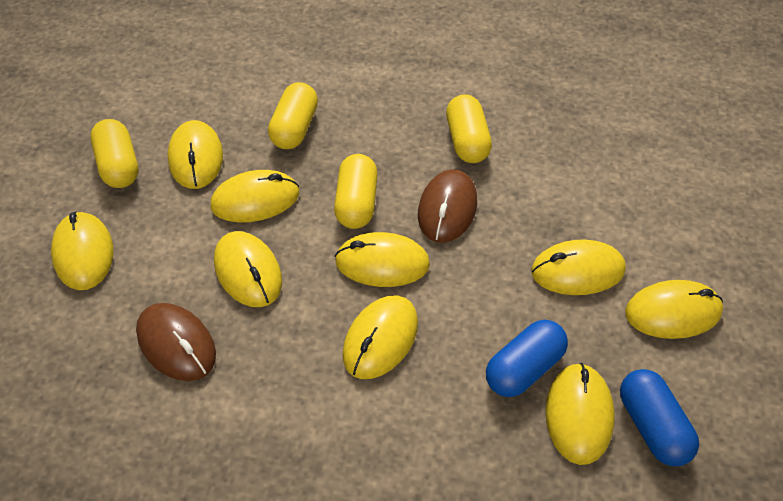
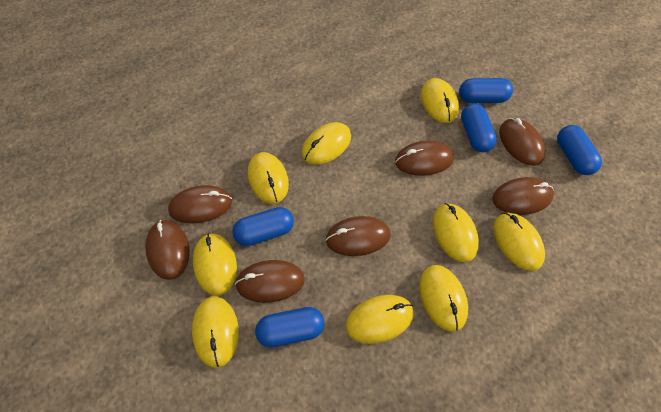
blue capsule: 2 -> 5
brown mouse: 2 -> 7
yellow capsule: 4 -> 0

